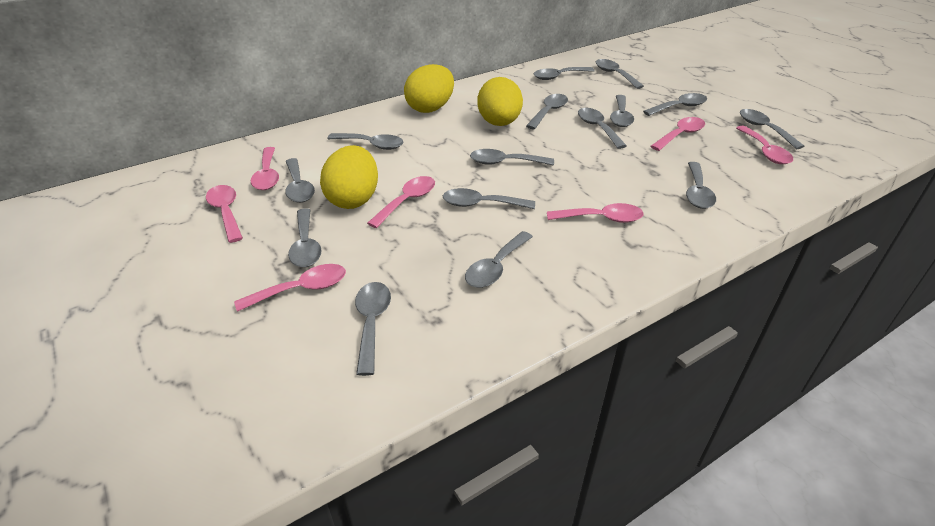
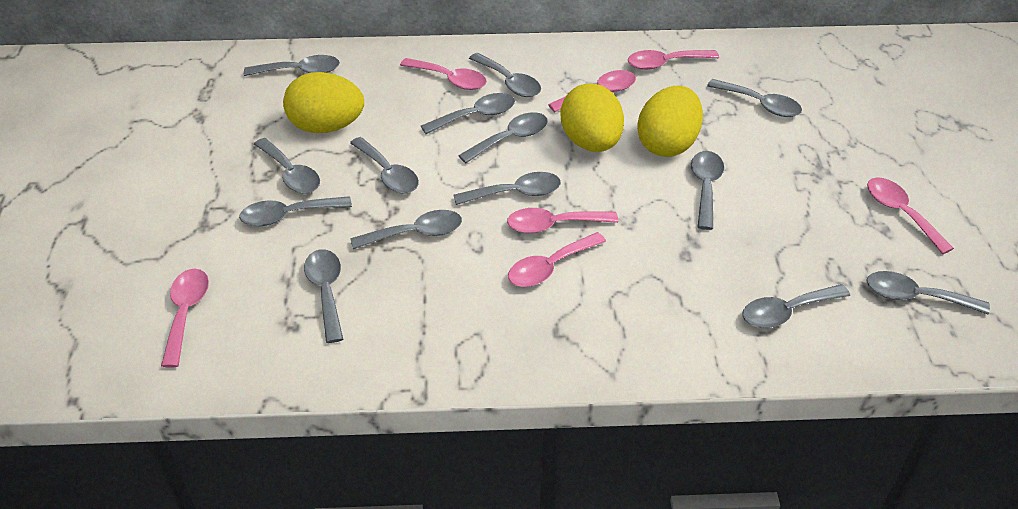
grey spoon: 15 -> 14

